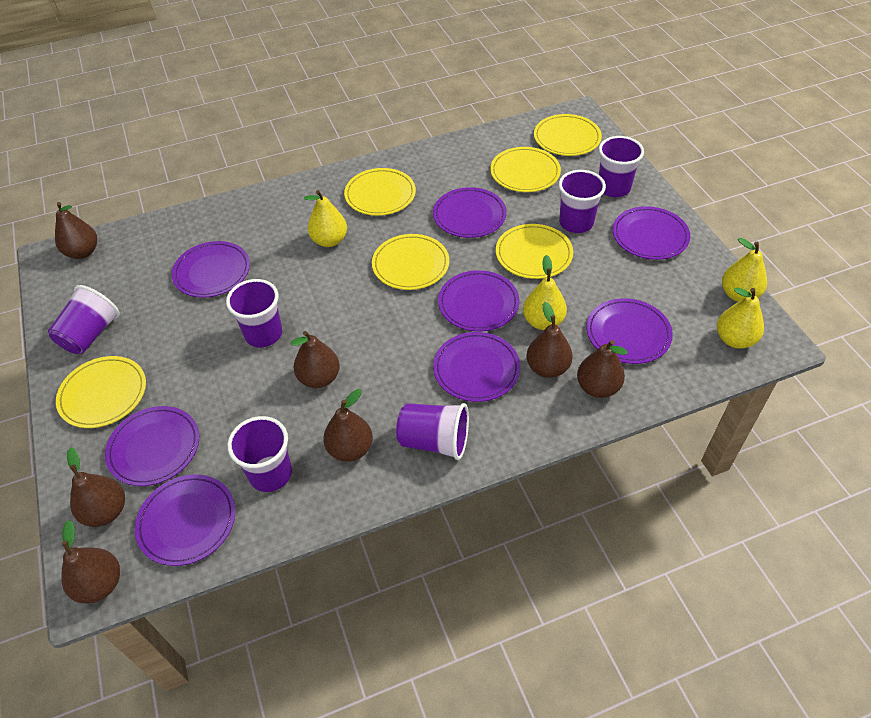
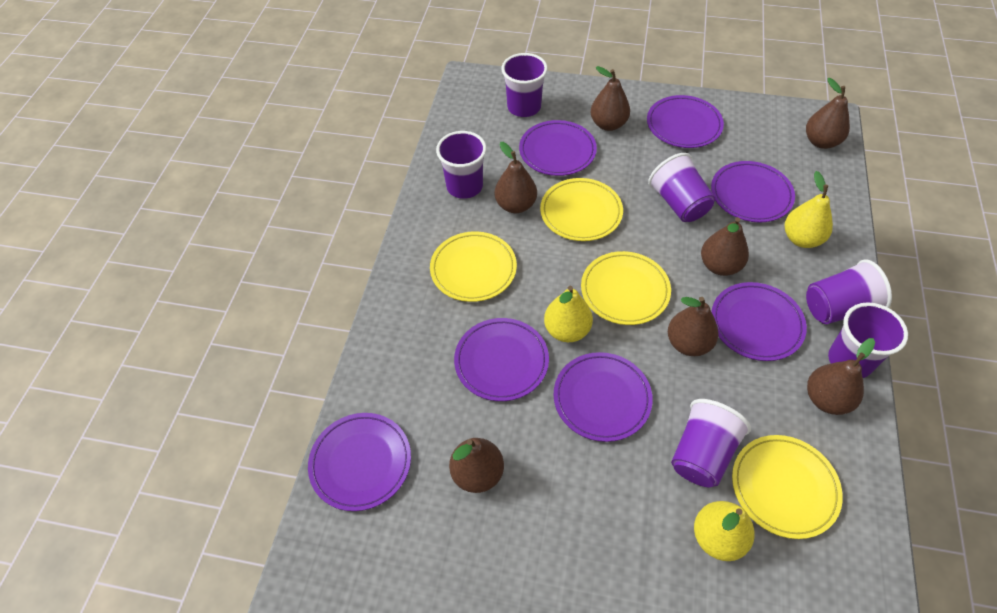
purple plate: 8 -> 7
yellow pear: 4 -> 3
yellow plate: 6 -> 4

